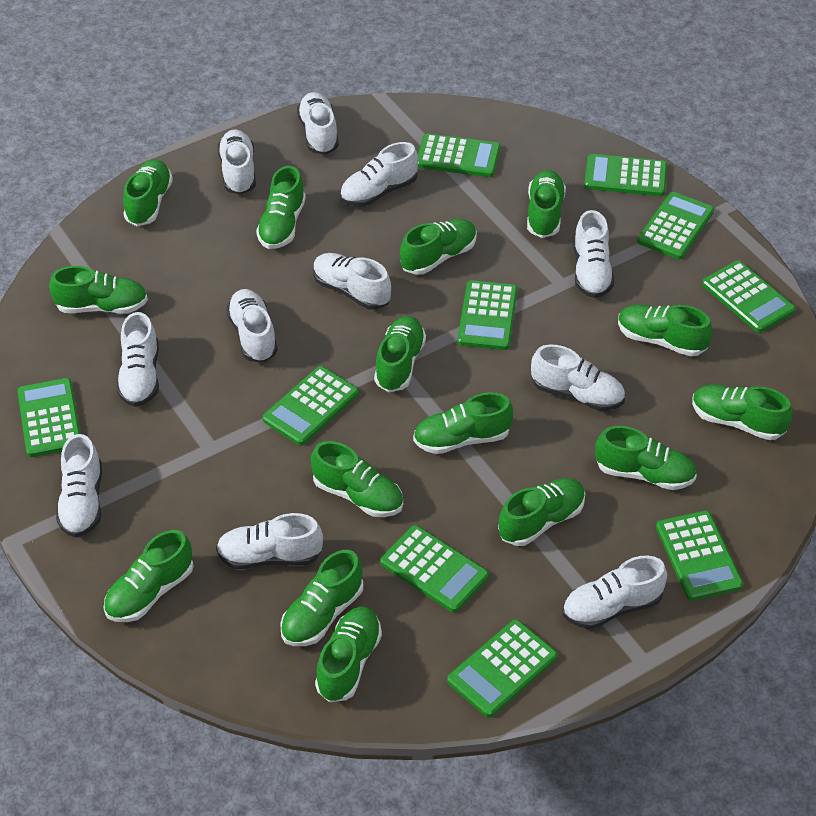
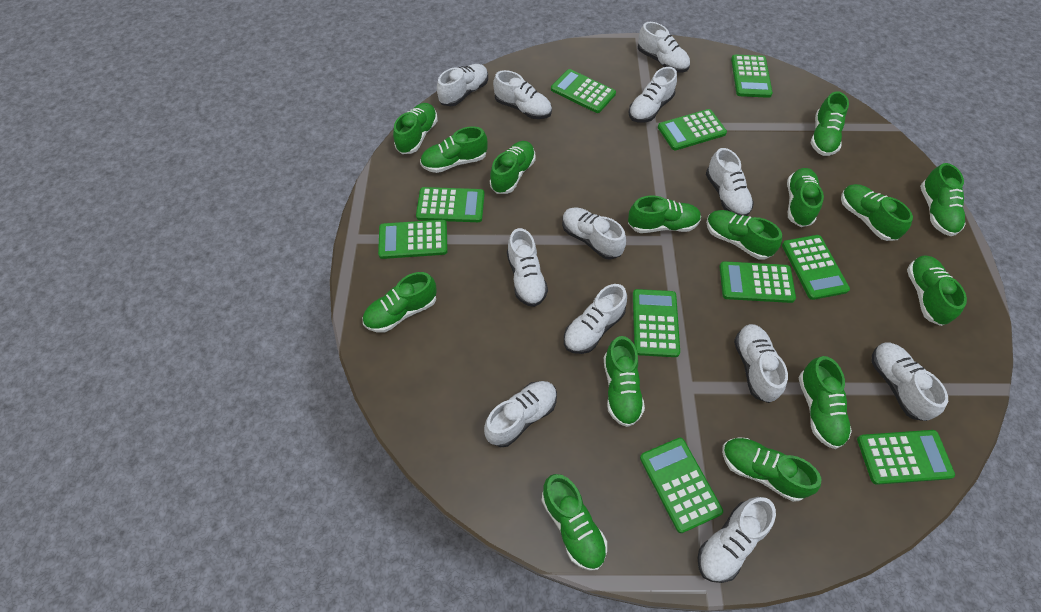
white shoe: 11 -> 12

